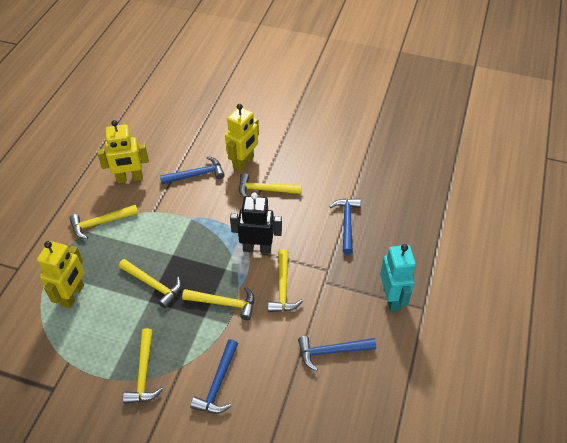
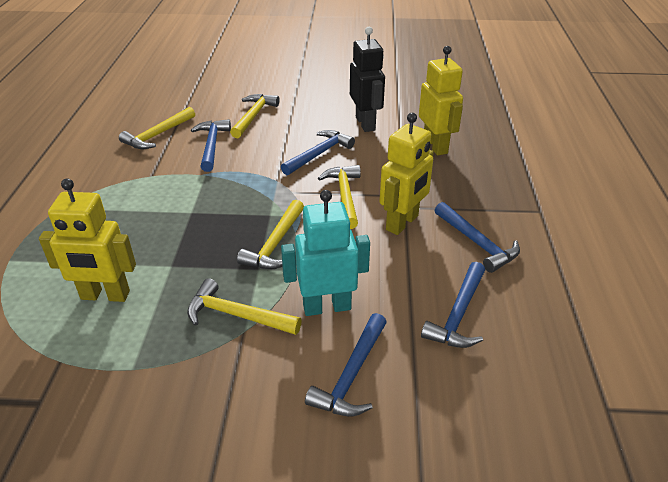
blue hammer: 4 -> 5
yellow hammer: 6 -> 5

